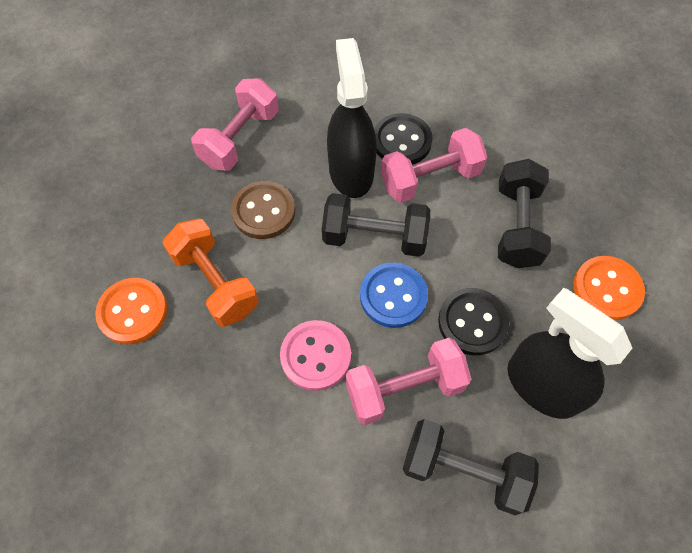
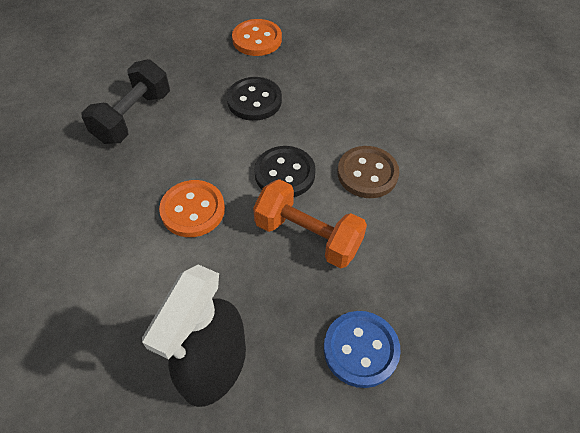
black dumbbell: 3 -> 1
black spray bottle: 2 -> 1
pink button: 1 -> 0
pink dumbbell: 3 -> 0

